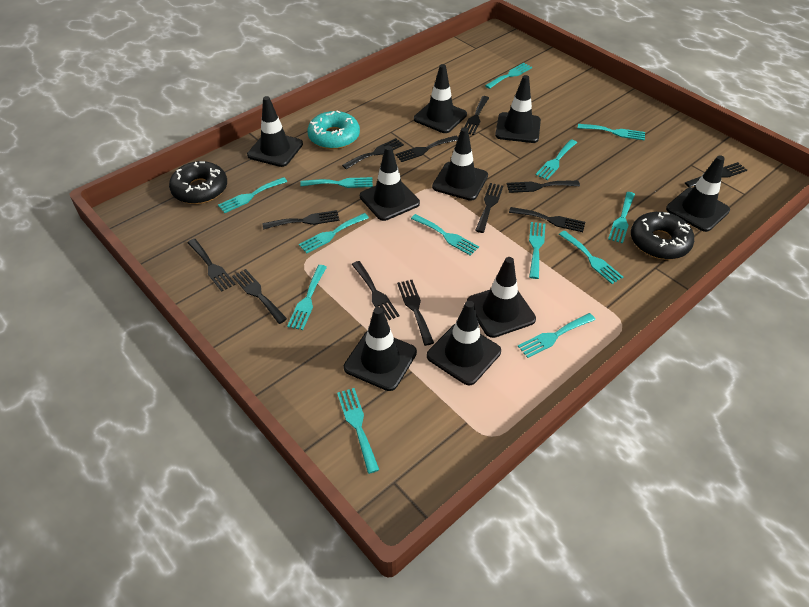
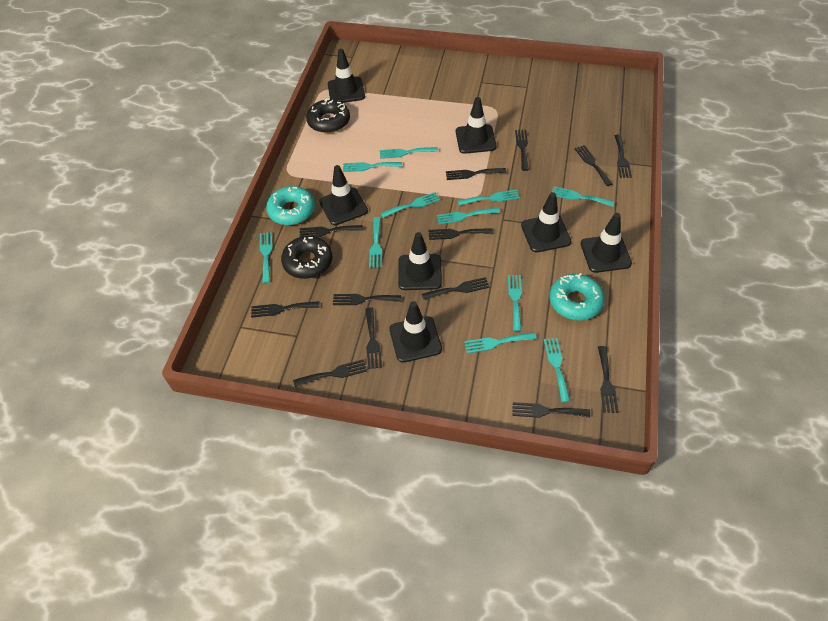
black fork: 12 -> 13
black traffic cone: 9 -> 7
turquoise donut: 1 -> 2
turquoise fork: 13 -> 11

